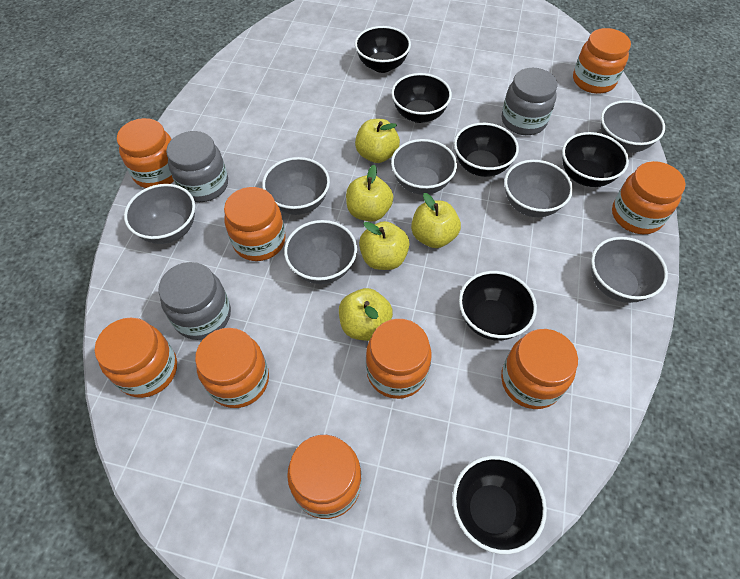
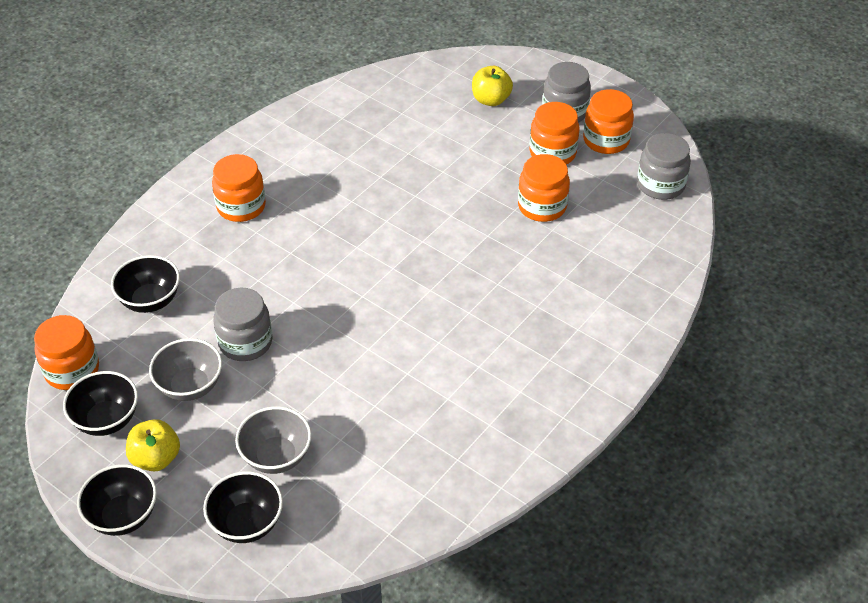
black bowl: 6 -> 4
grey bowl: 7 -> 2
orange jar: 9 -> 5
yellow apple: 5 -> 2

